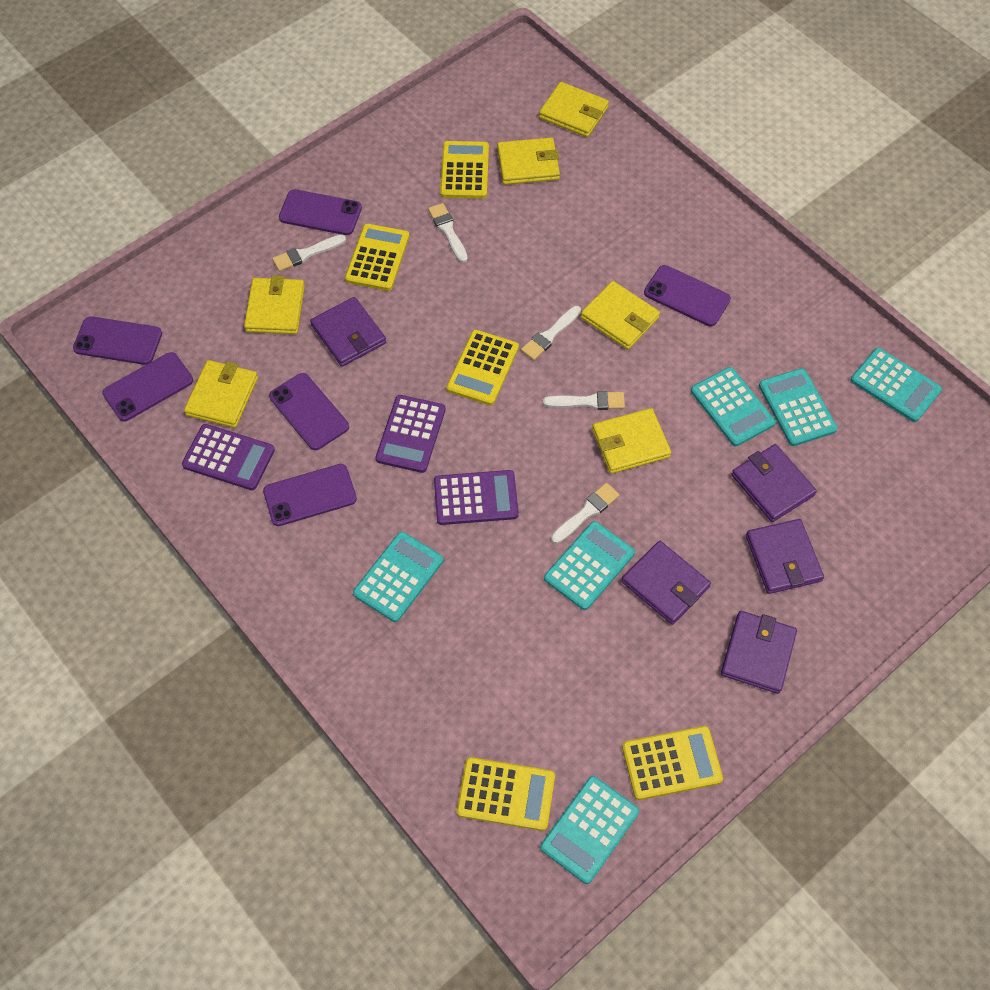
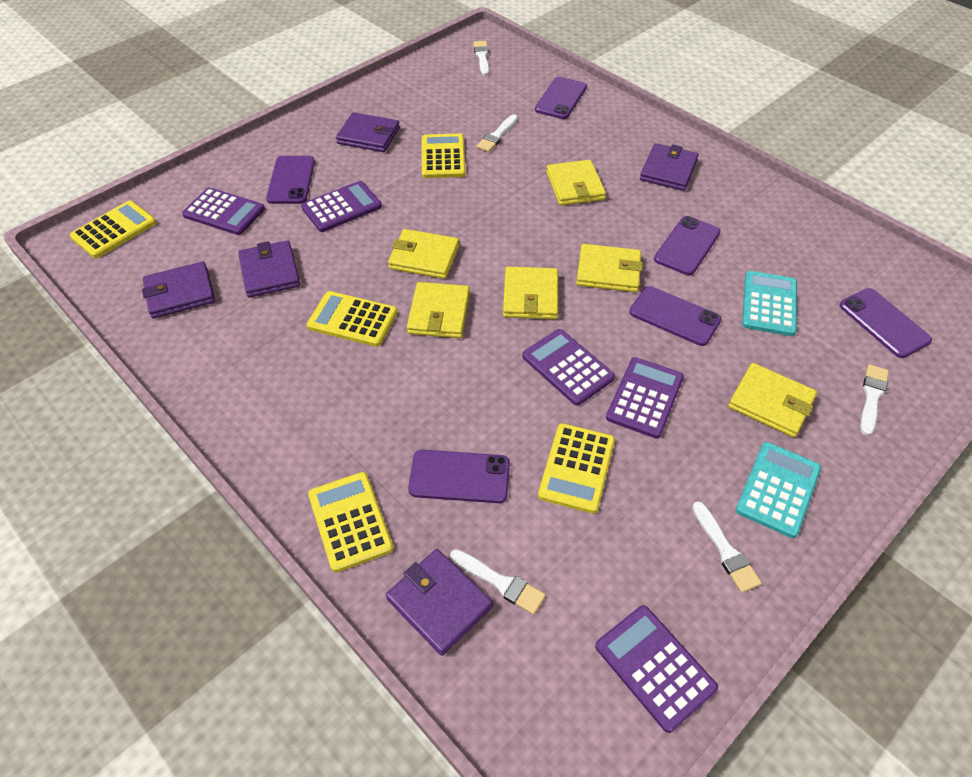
purple calculator: 3 -> 5
turquoise calculator: 6 -> 2

